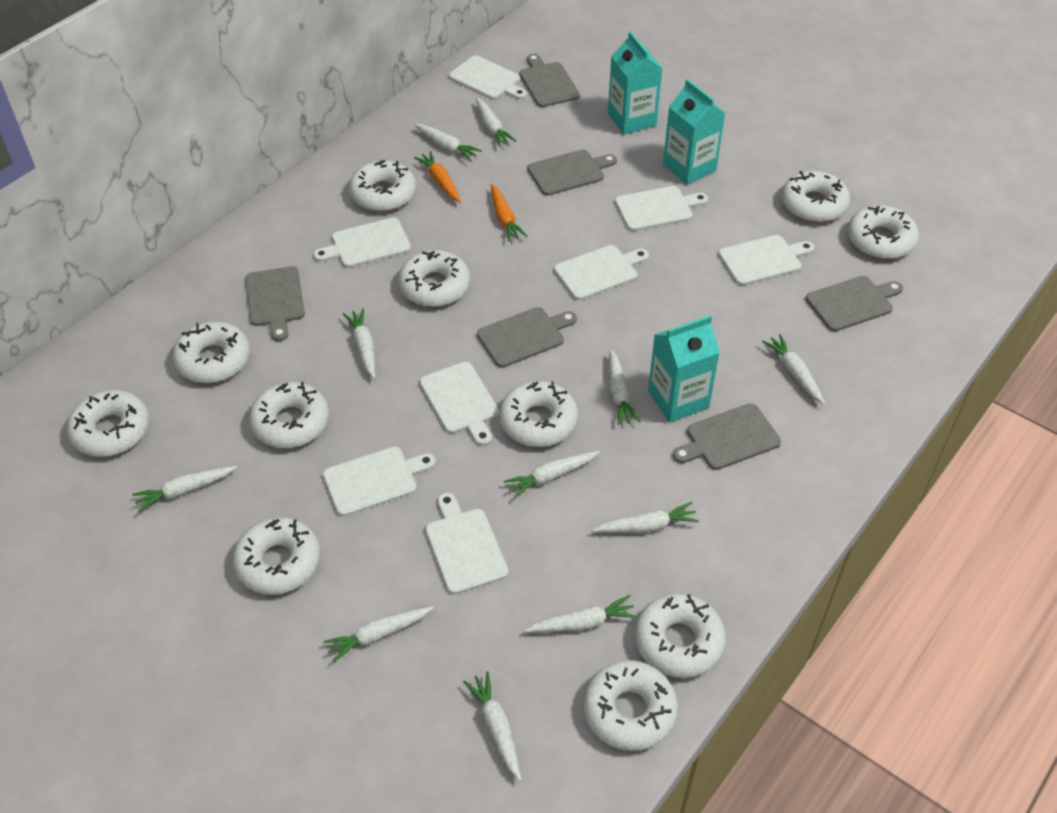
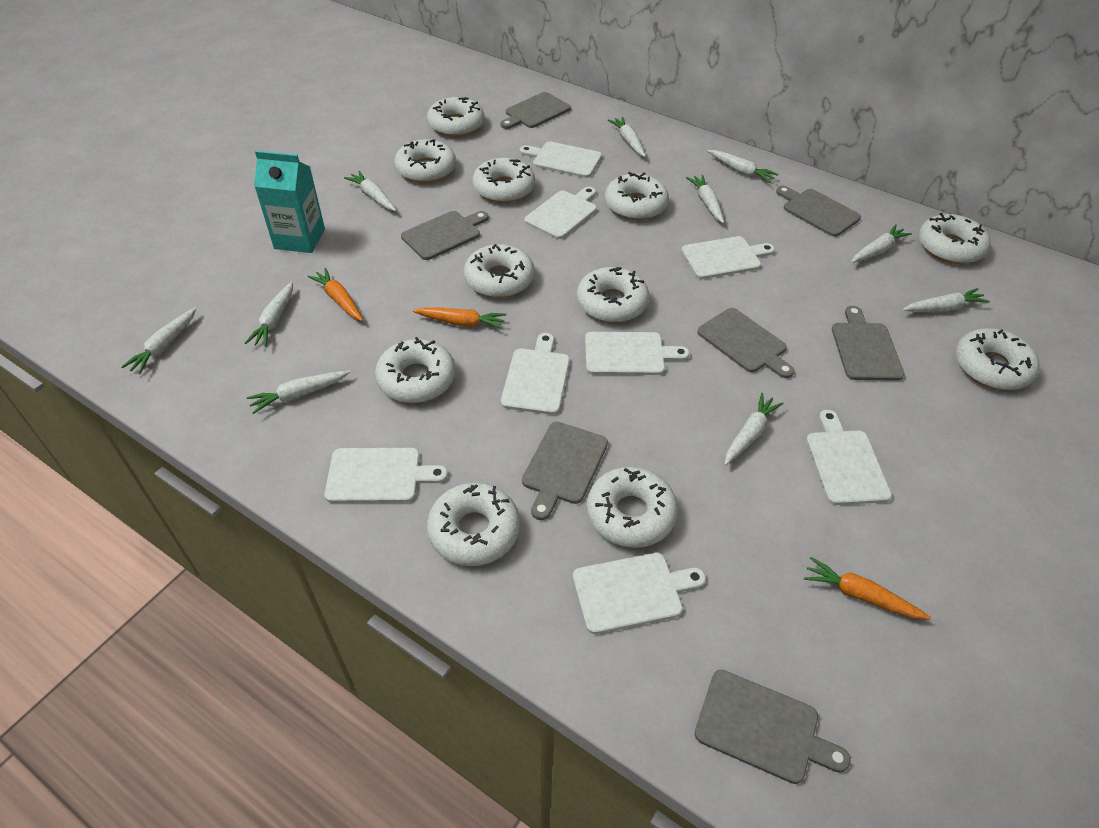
grey cutting board: 6 -> 7
orange carrot: 2 -> 3
turquoise carton: 3 -> 1
white carrot: 11 -> 10

